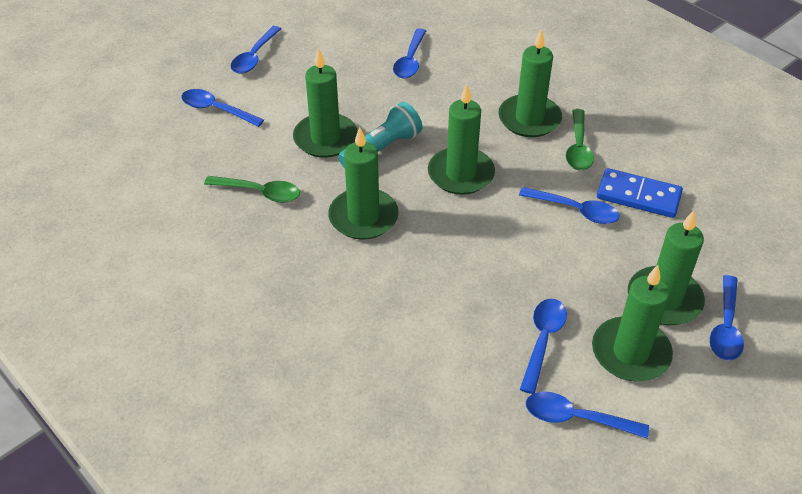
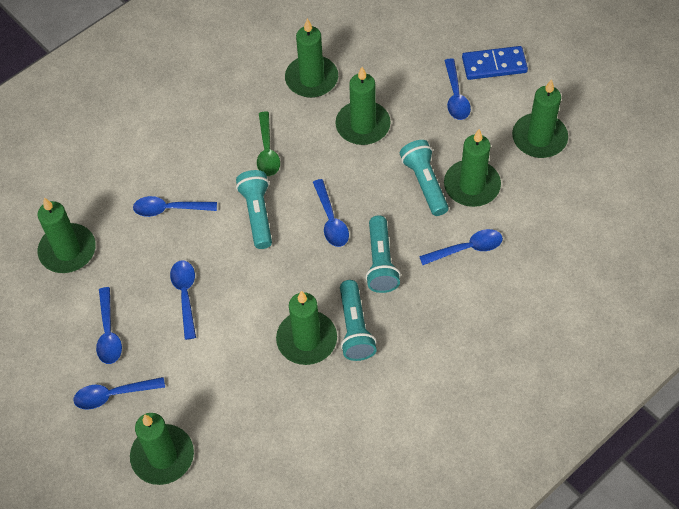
green candle: 6 -> 7
green spoon: 2 -> 1
turquoise flashlight: 1 -> 4

